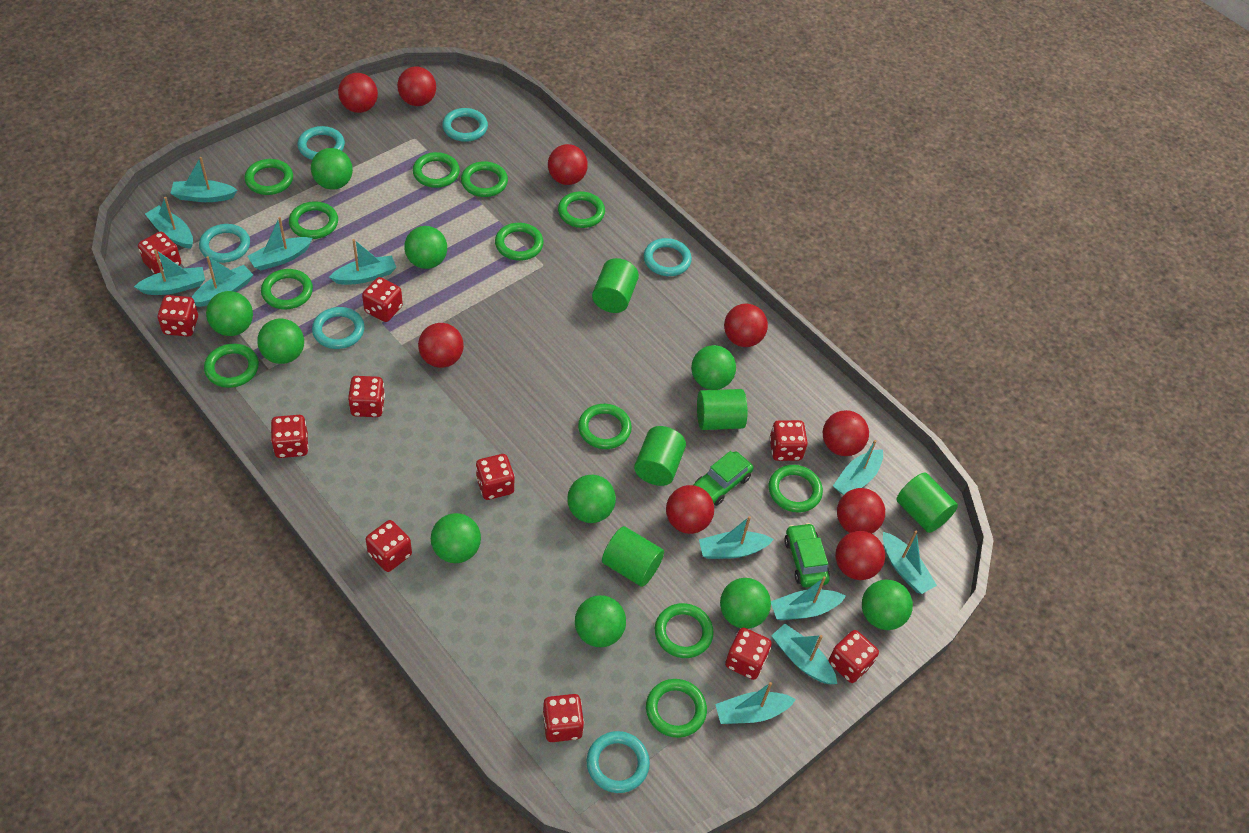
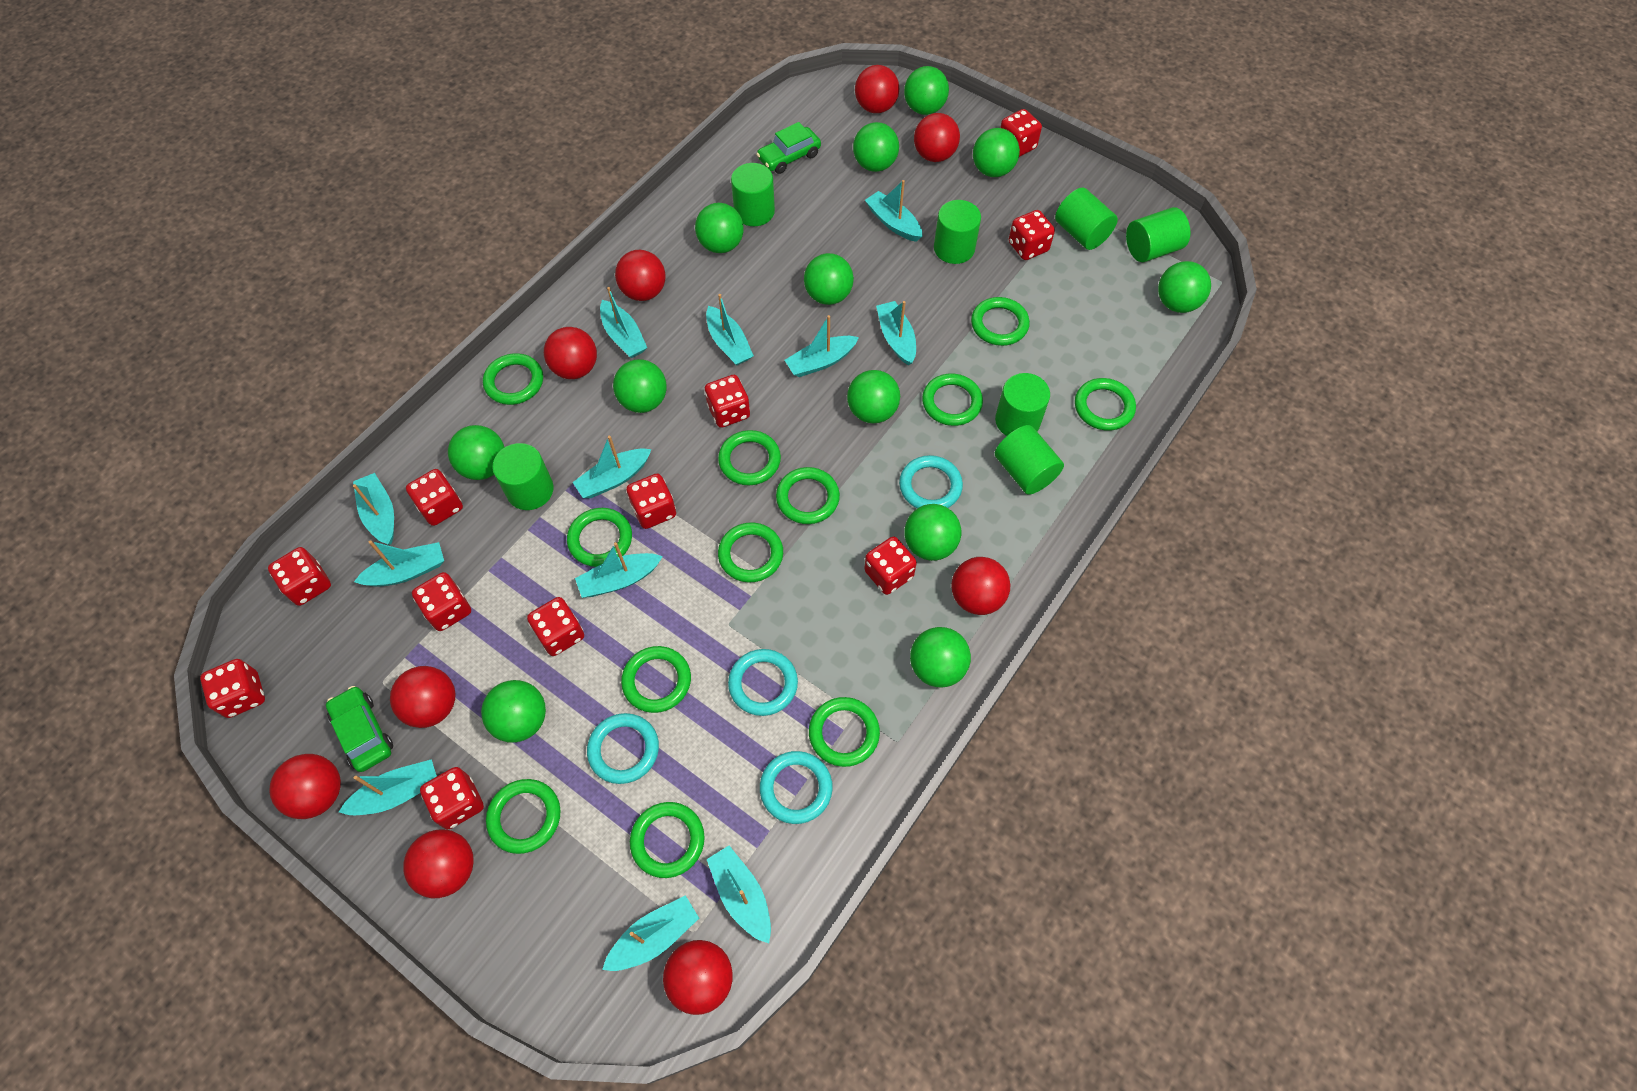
green ball: 10 -> 12
green cylinder: 5 -> 7
turquoise ring: 6 -> 4

